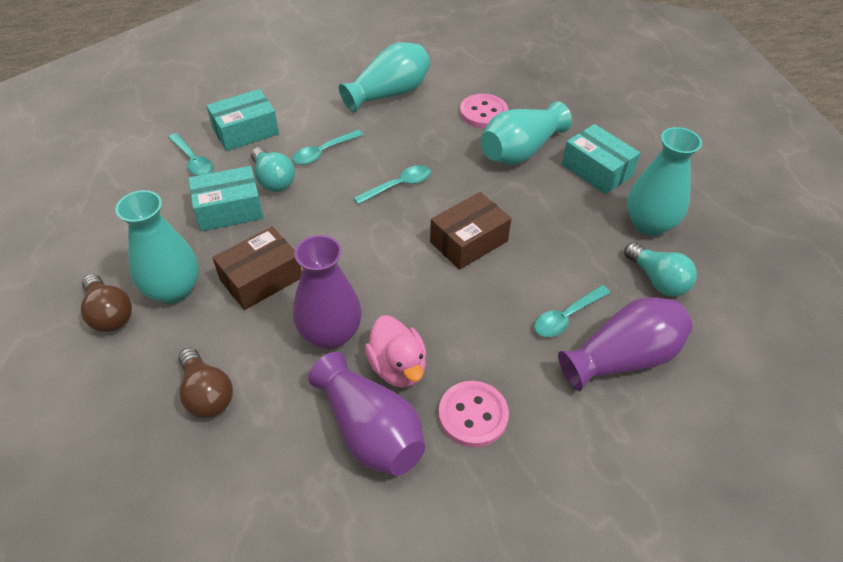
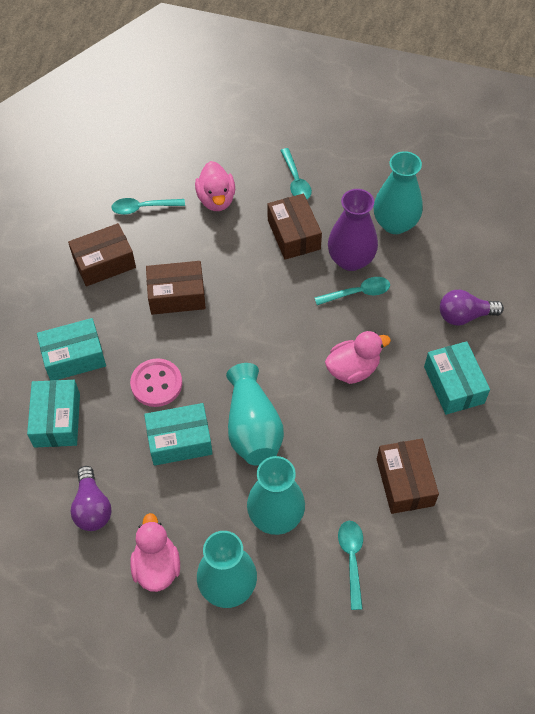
brown box: 2 -> 4
brown light bulb: 2 -> 0
pink button: 2 -> 1
pink duck: 1 -> 3
purple light bulb: 0 -> 2
purple vase: 3 -> 1
turquoise box: 3 -> 4
turquoise light bulb: 2 -> 0

